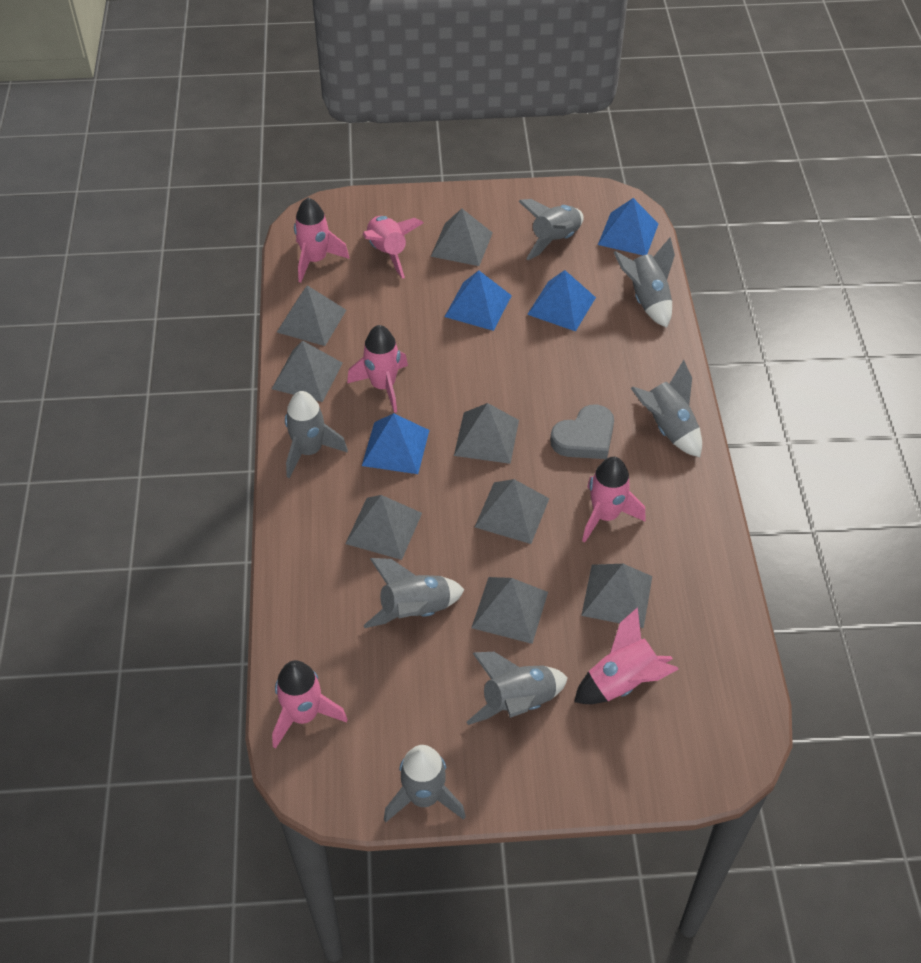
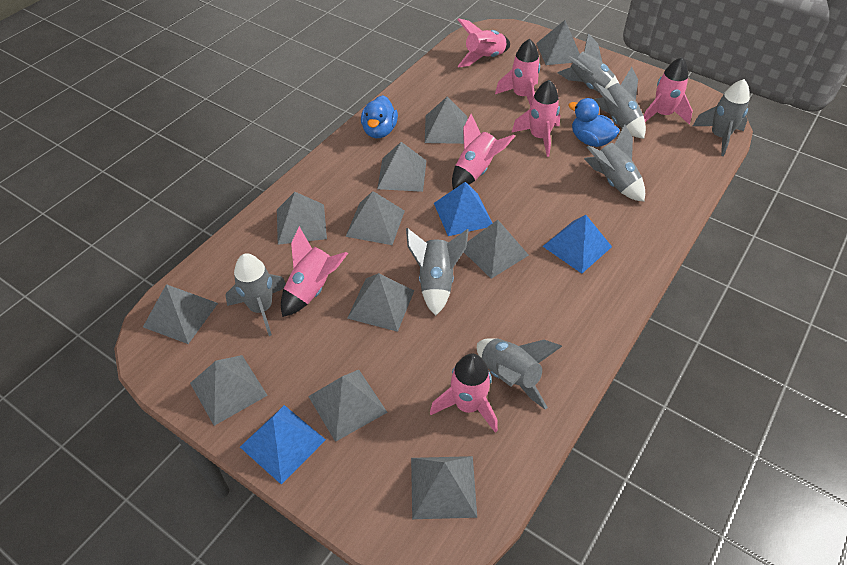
blue duck: 0 -> 2
blue pyramid: 4 -> 3
grey heart: 1 -> 0
grey pyramid: 8 -> 11
pink rocket: 6 -> 7

